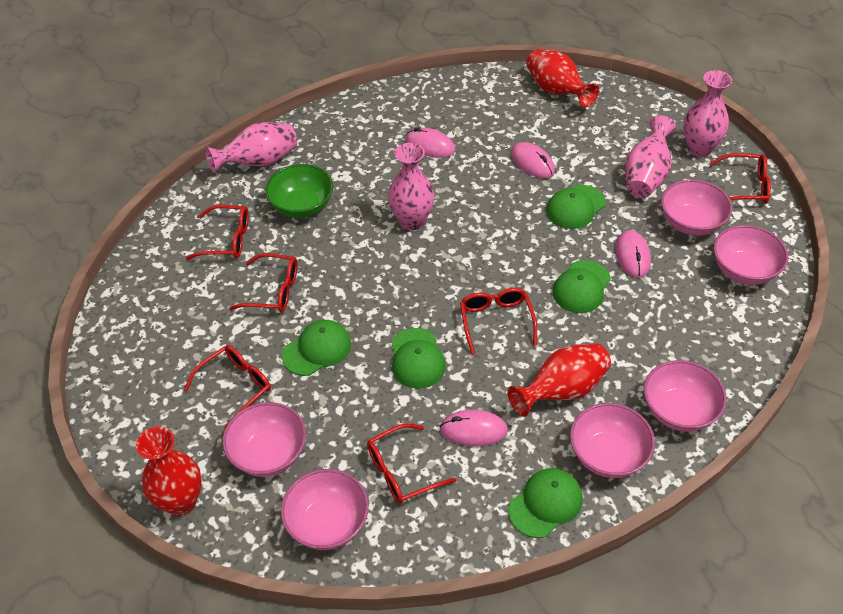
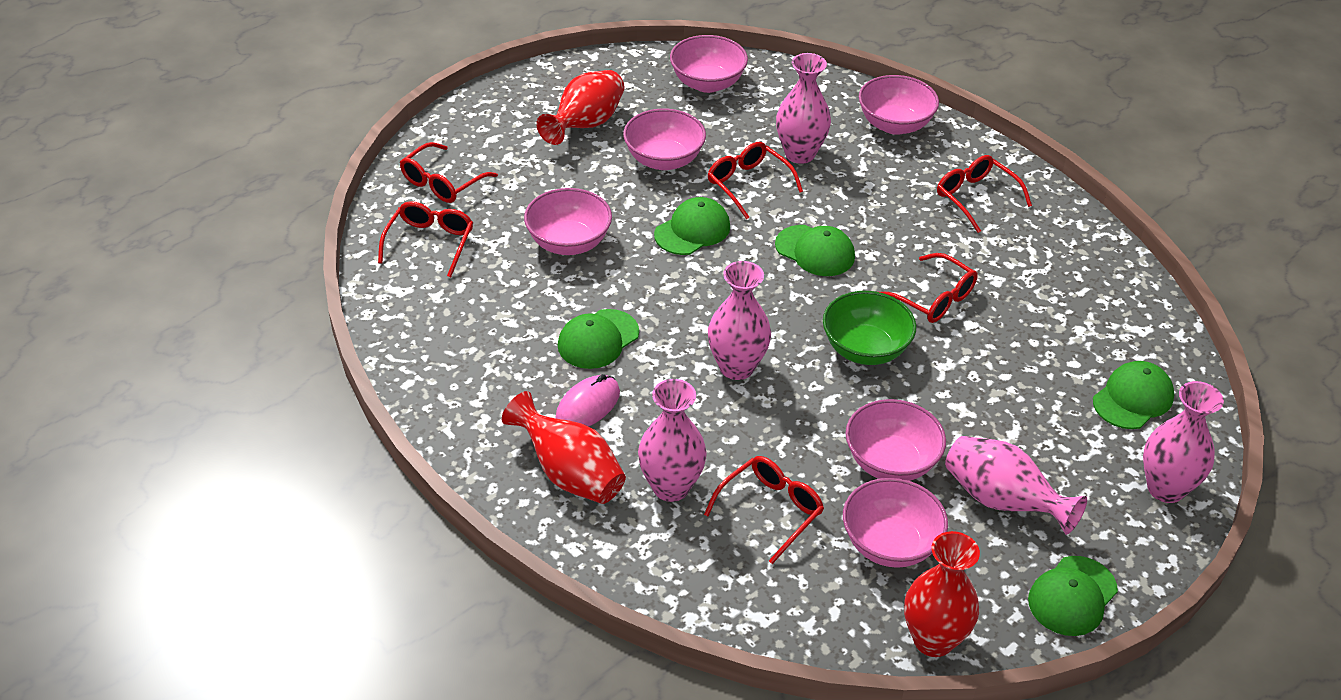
pink mouse: 4 -> 1
pink vase: 4 -> 5

